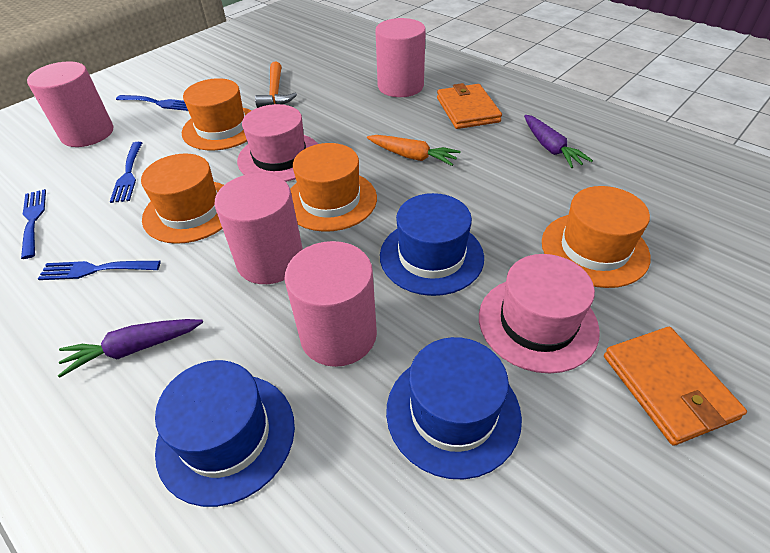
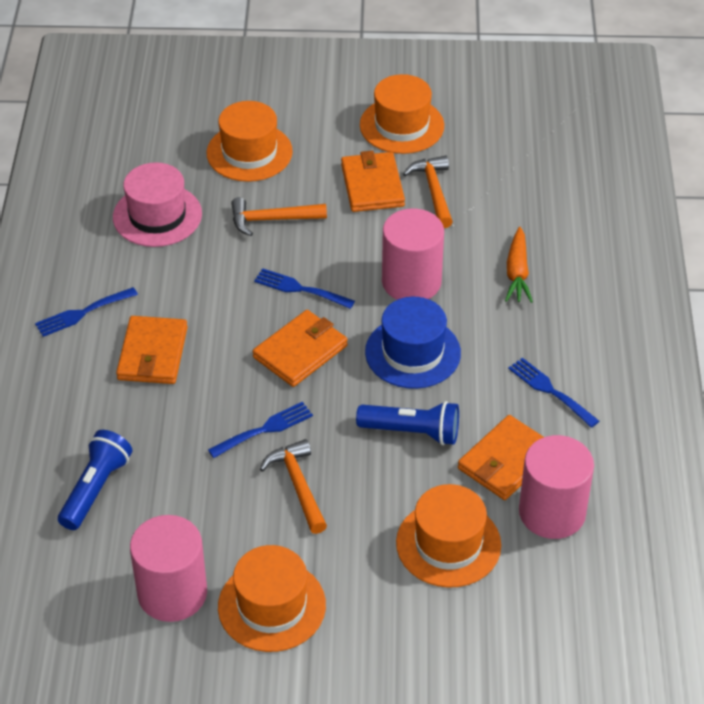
blue flashlight: 0 -> 2
blue hat: 3 -> 1
orange hammer: 1 -> 3
orange wallet: 2 -> 4
pink cylinder: 4 -> 3
pink hat: 2 -> 1
purple carrot: 2 -> 0

